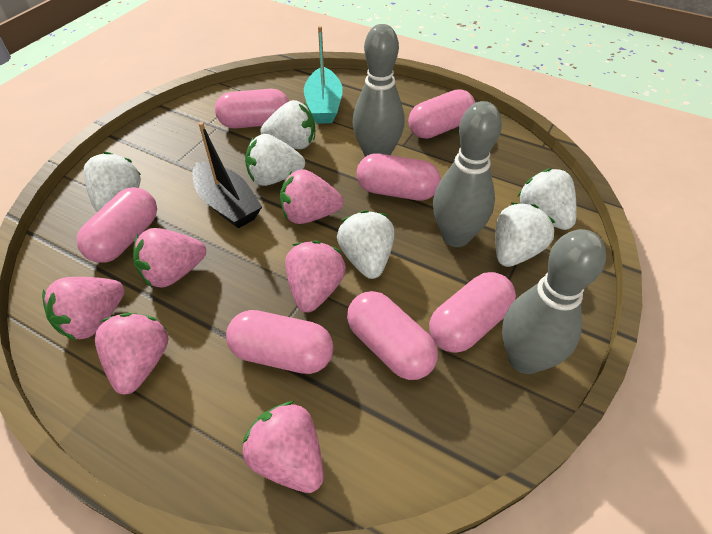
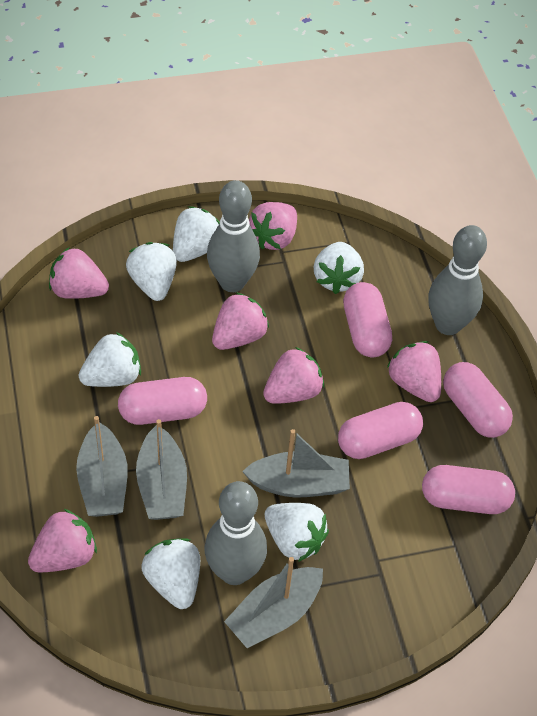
black boat: 1 -> 0
grey boat: 0 -> 4
pink capsule: 7 -> 5
turquoise boat: 1 -> 0

